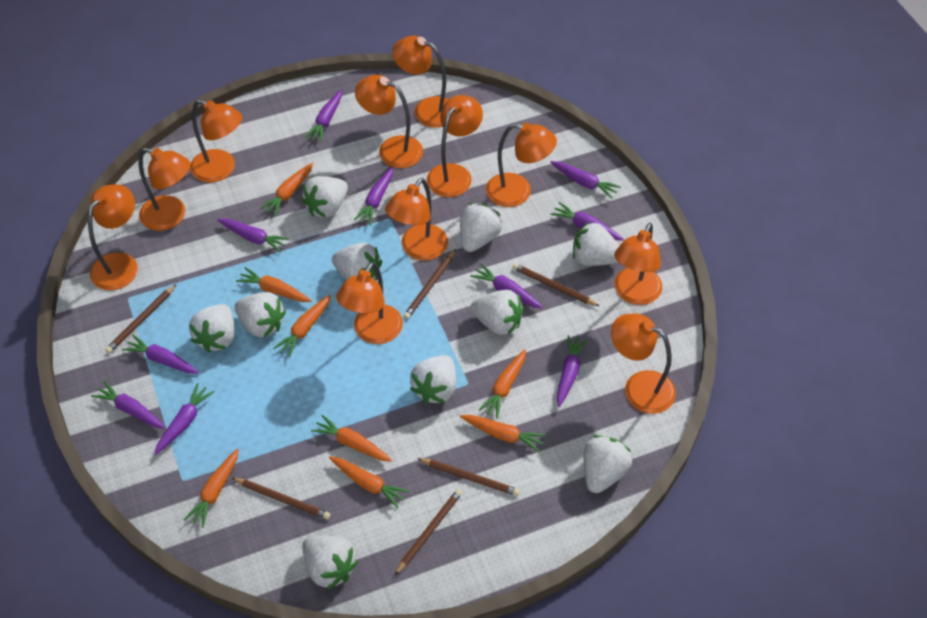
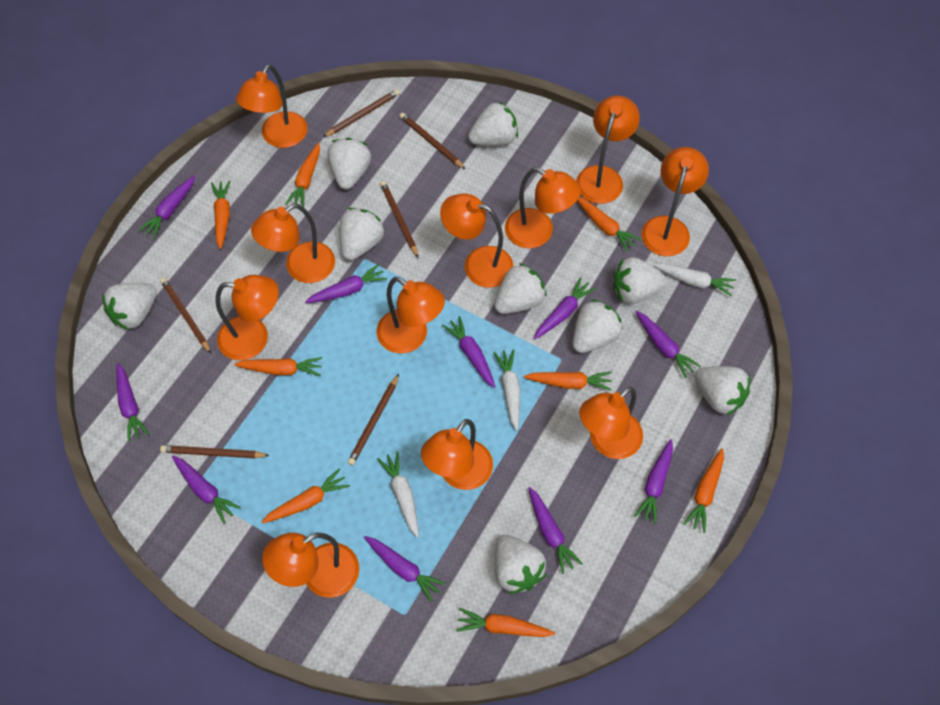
white carrot: 0 -> 3
white strawberry: 10 -> 9

